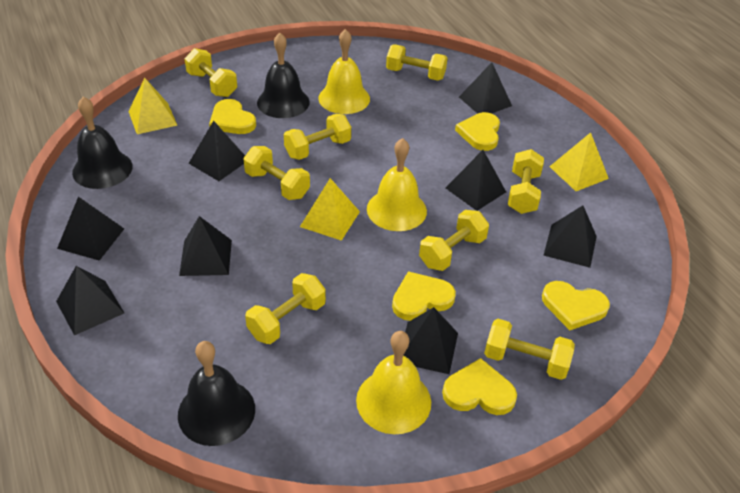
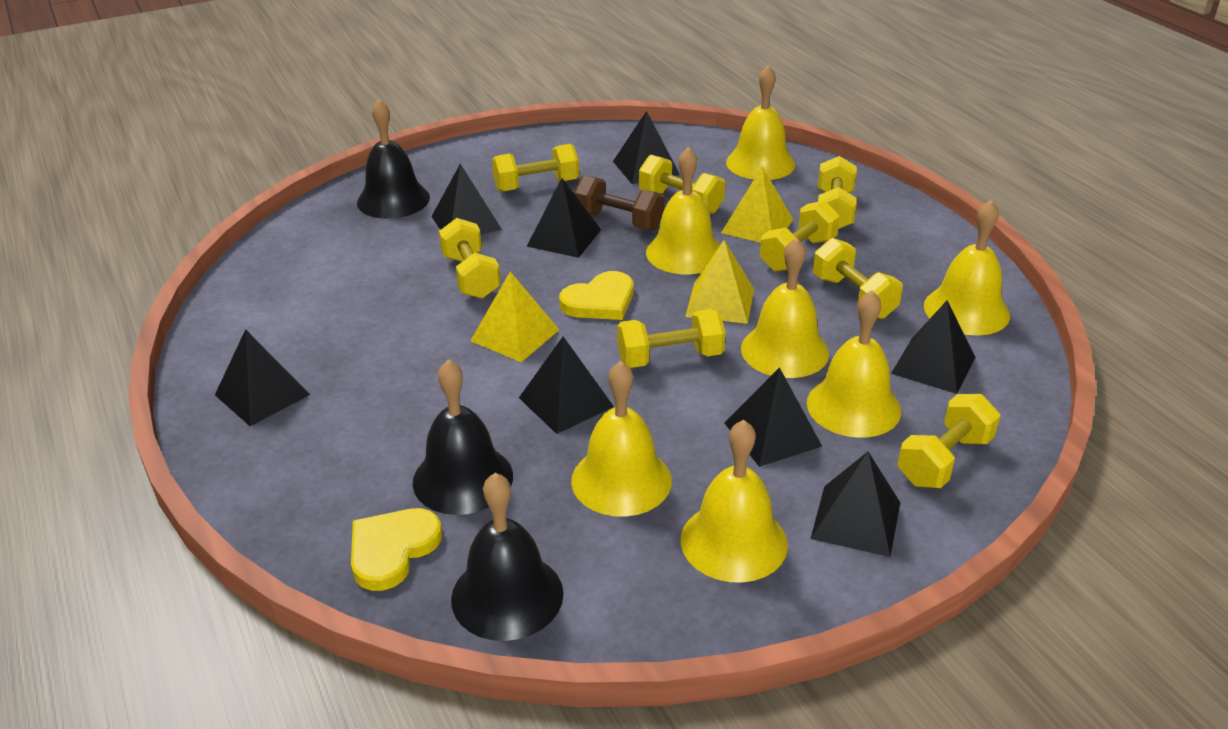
brown dumbbell: 0 -> 1
yellow bell: 3 -> 7
yellow heart: 5 -> 2

